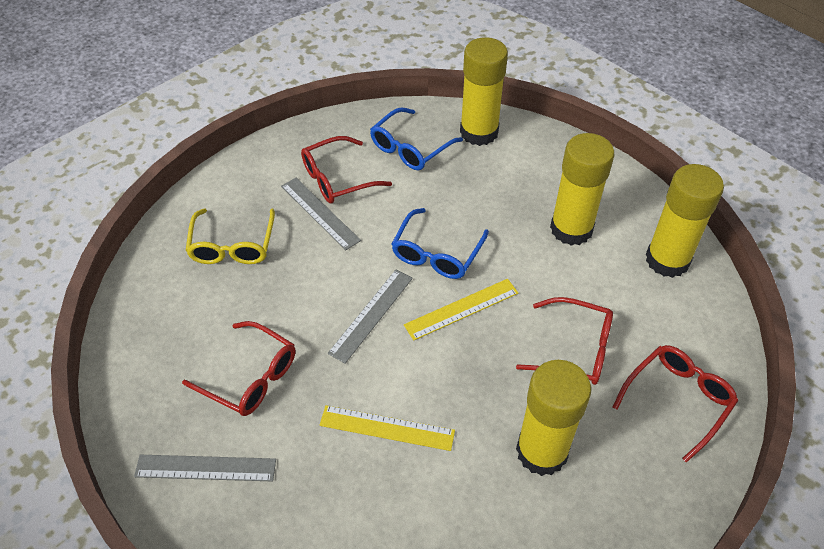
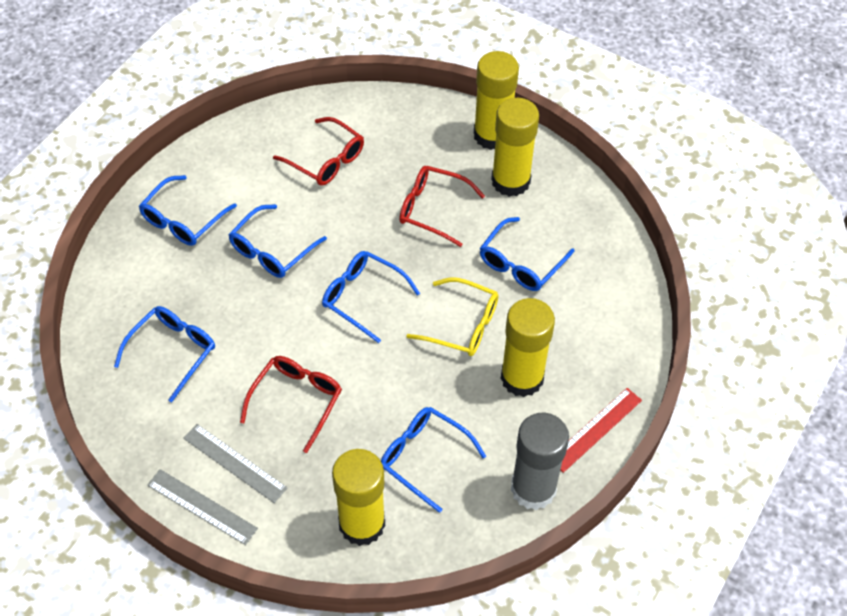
blue glasses: 2 -> 6
grey glue stick: 0 -> 1
grey ruler: 3 -> 2
red glasses: 4 -> 3
red ruler: 0 -> 1
yellow ruler: 2 -> 0

